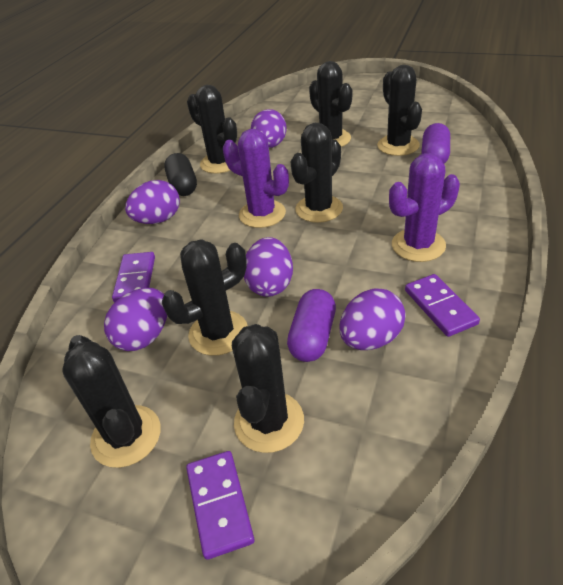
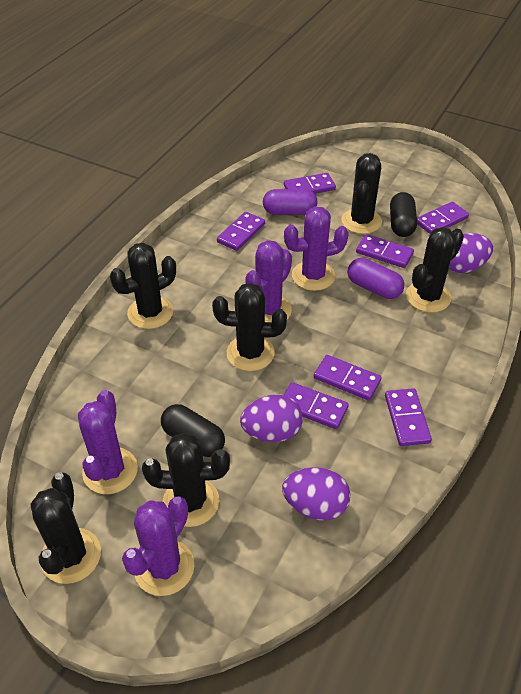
black cactus: 7 -> 6
black capsule: 1 -> 2
purple cactus: 2 -> 4
purple domino: 3 -> 7
purple egg: 5 -> 3

